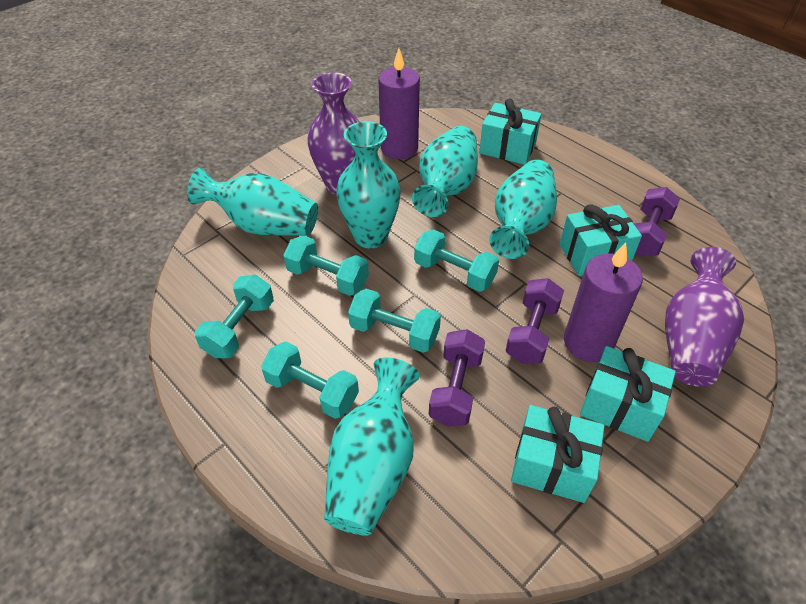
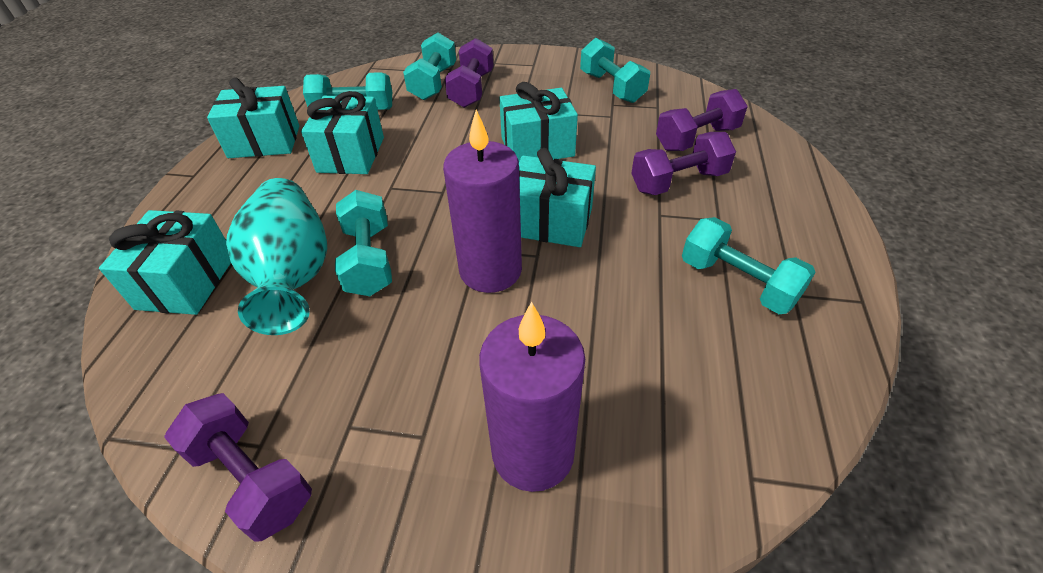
purple dumbbell: 3 -> 4
purple vase: 2 -> 0
turquoise gift: 4 -> 5
turquoise vase: 5 -> 1

